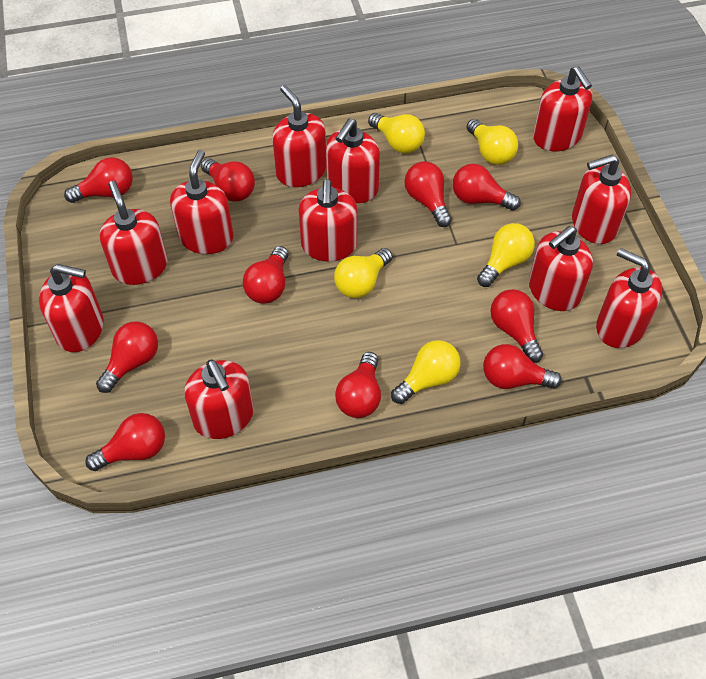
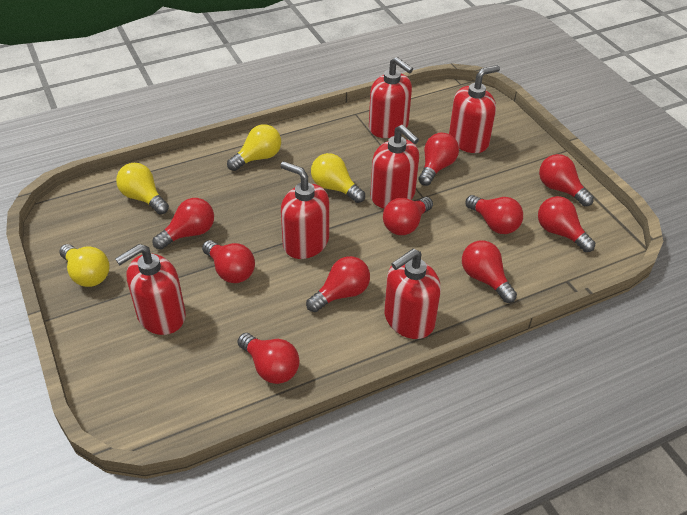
red soap dispenser: 11 -> 6
yellow light bulb: 5 -> 4

